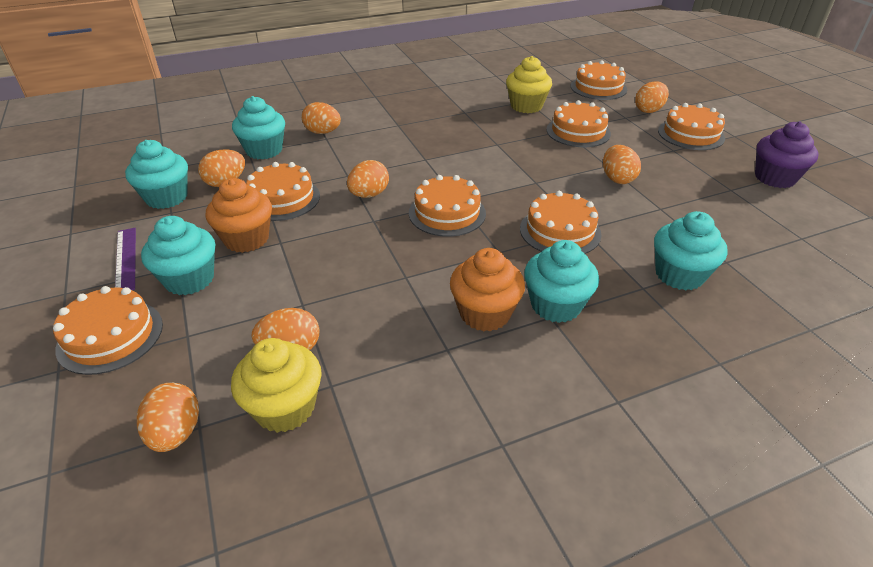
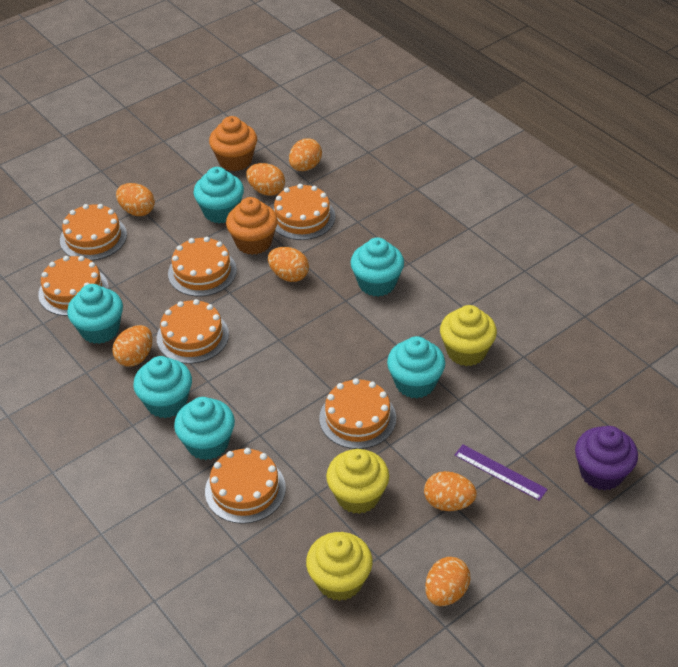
turquoise cupcake: 5 -> 6
yellow cupcake: 2 -> 3

